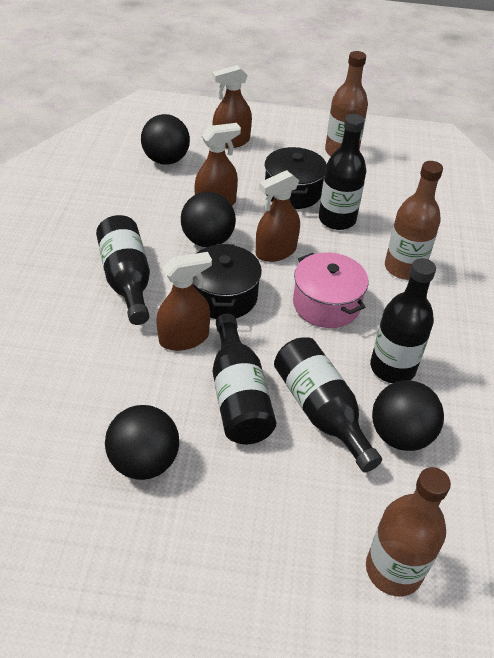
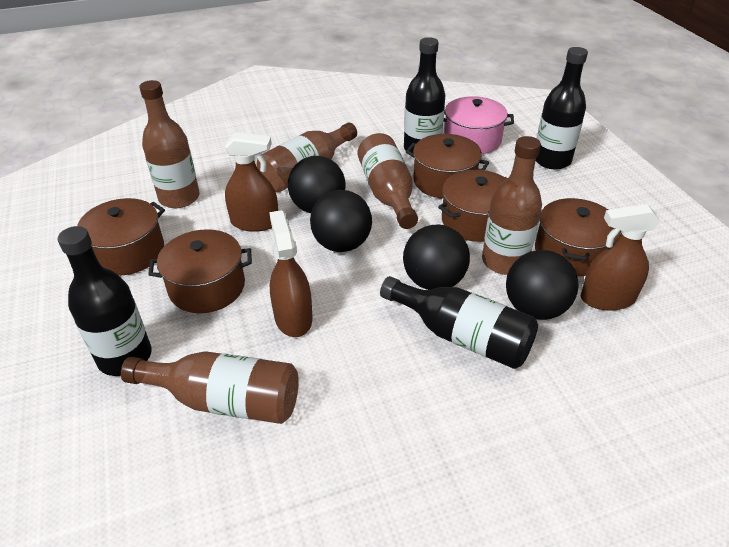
black bottle: 5 -> 4
black pot: 2 -> 0
brown bottle: 3 -> 5
brown pot: 0 -> 5
brown spray bottle: 4 -> 3

